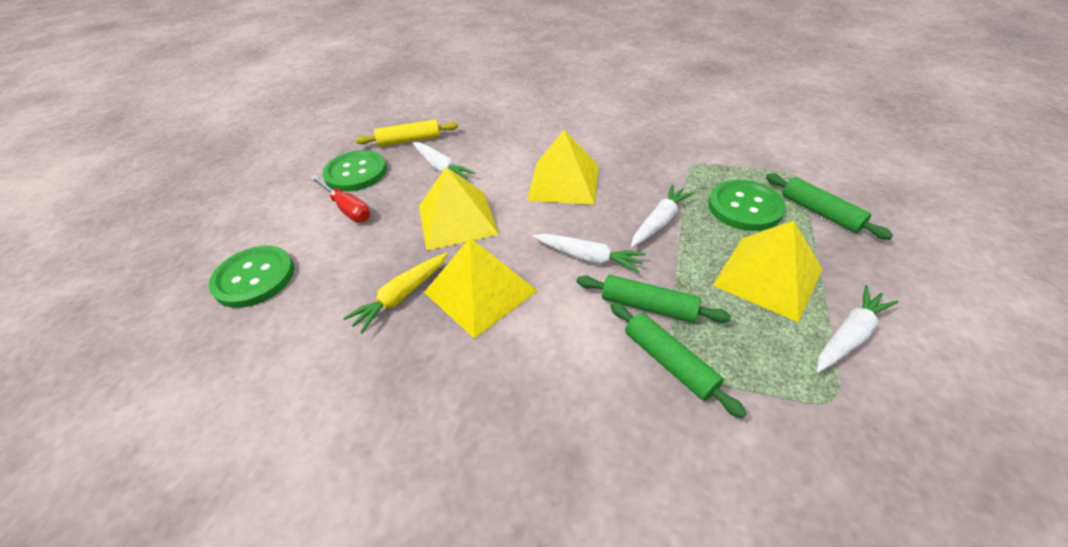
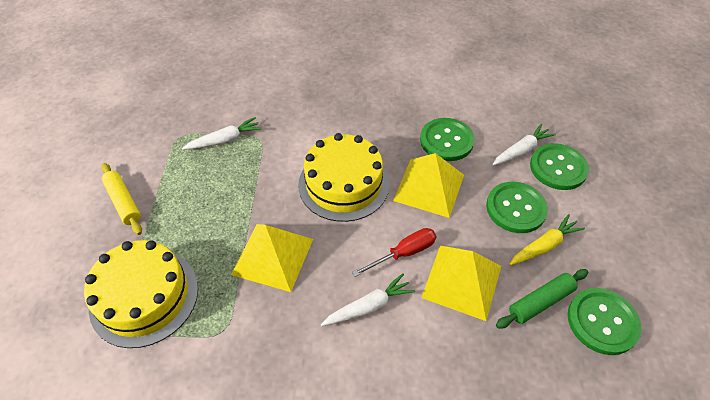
green button: 3 -> 4
green rolling pin: 3 -> 1
white carrot: 4 -> 3
yellow cake: 0 -> 2
yellow pyramid: 4 -> 3

